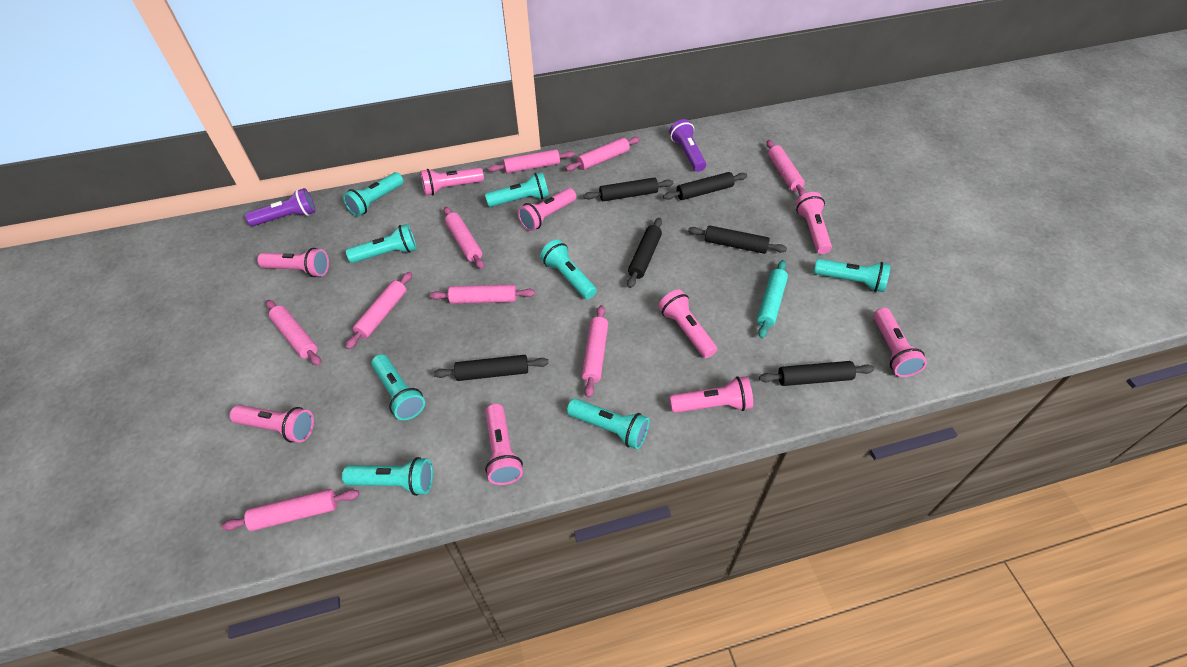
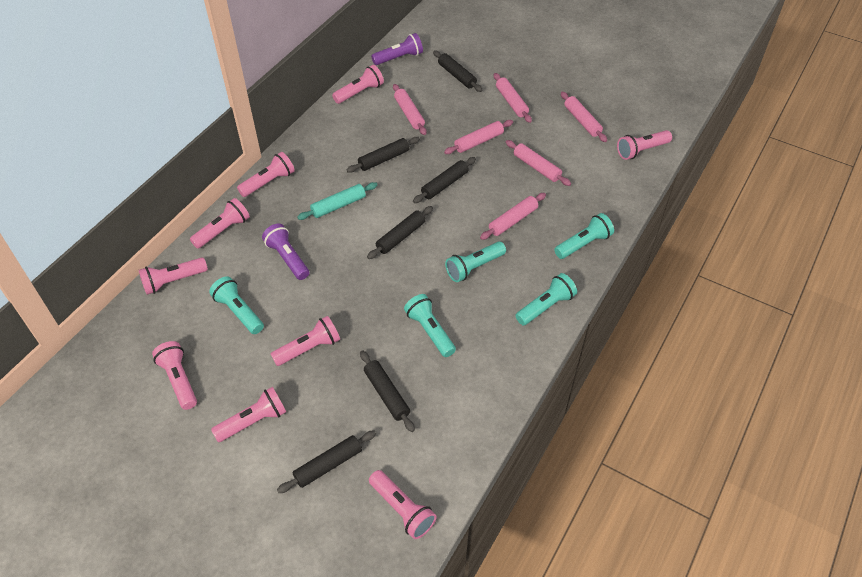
pink rolling pin: 9 -> 6
turquoise flashlight: 8 -> 5

